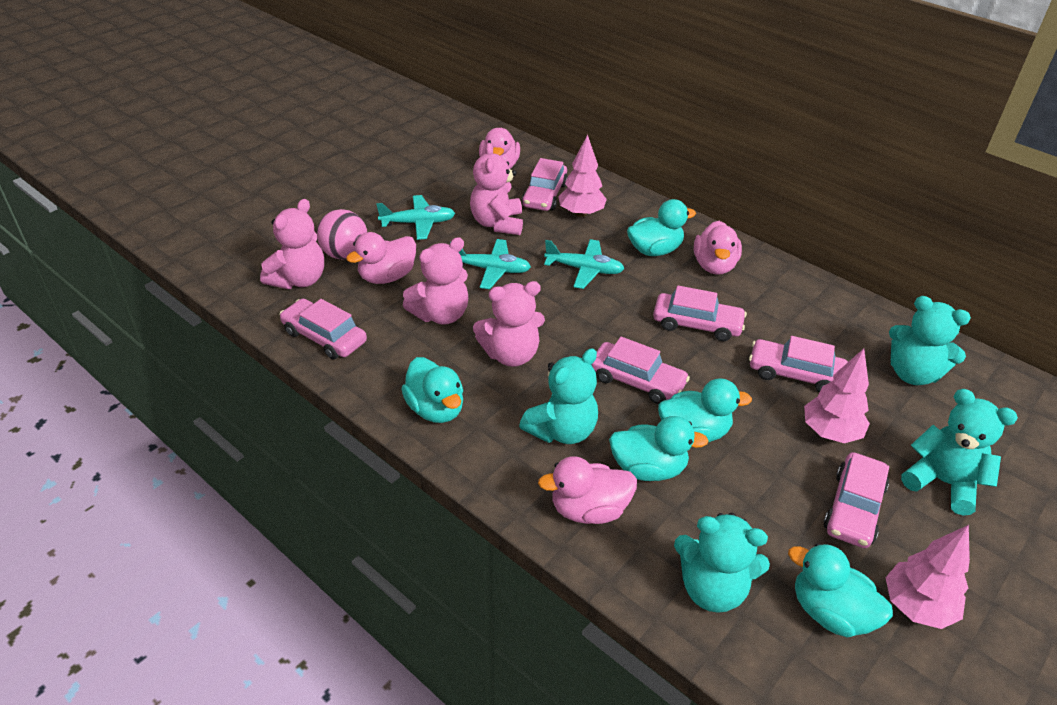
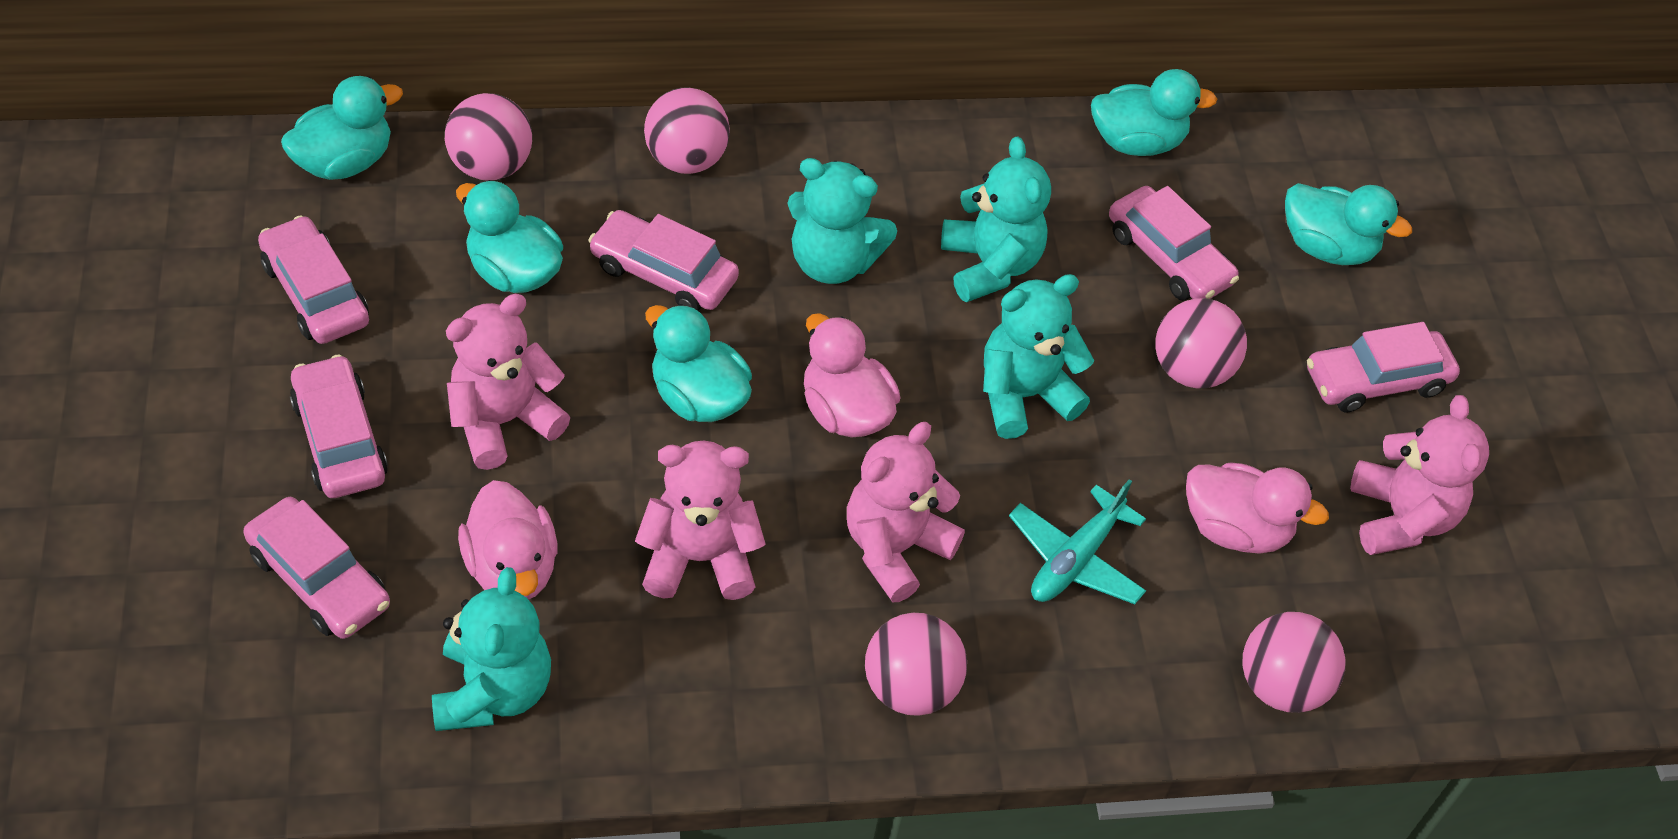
pink ball: 1 -> 5
pink duck: 4 -> 3
pink tree: 3 -> 0
turquoise plane: 3 -> 1

